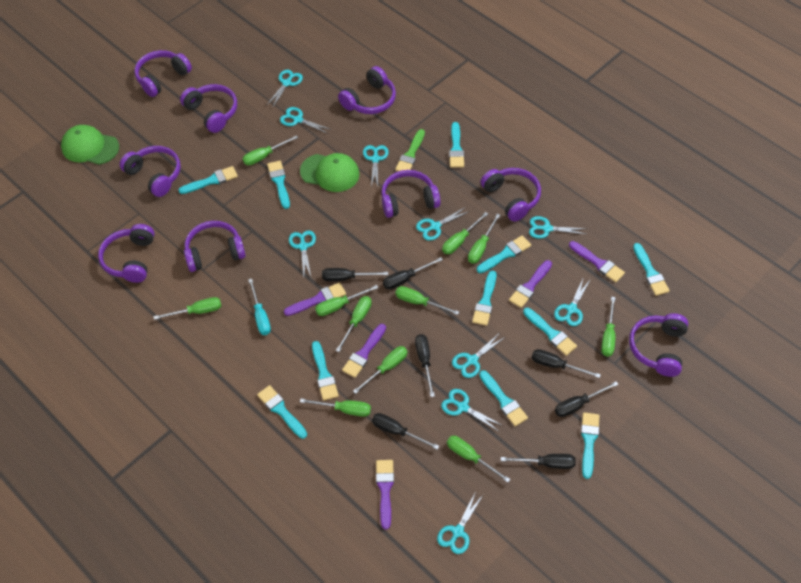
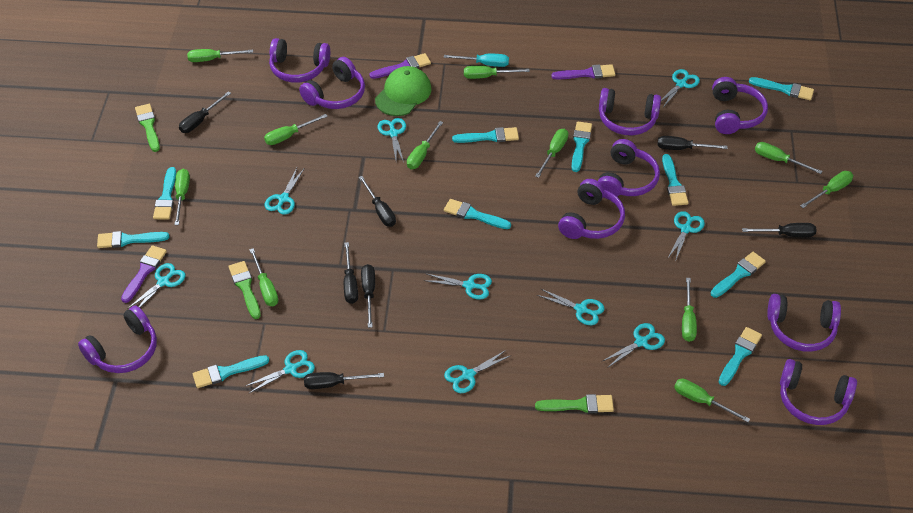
green brush: 1 -> 3
green cap: 2 -> 1
purple brush: 5 -> 3
turquoise brush: 11 -> 10

